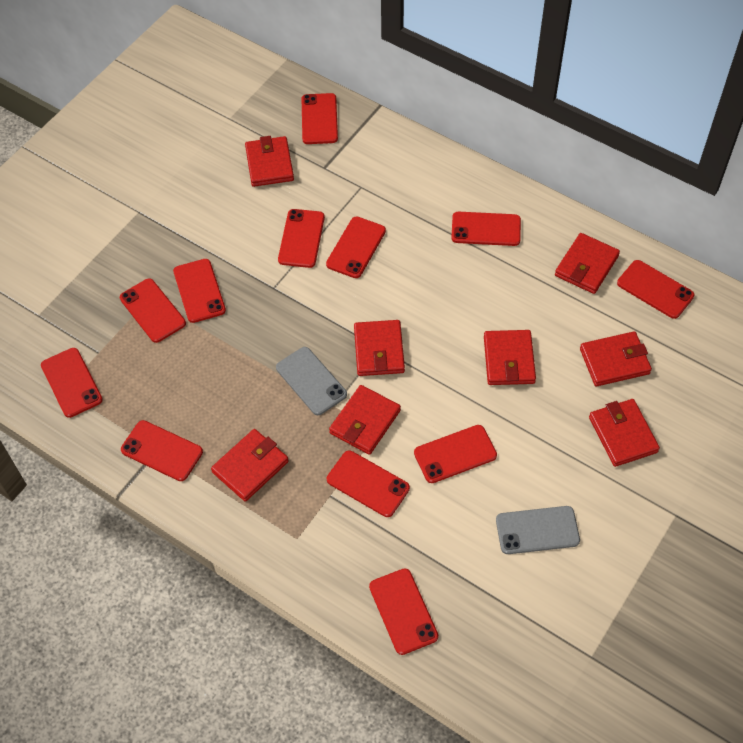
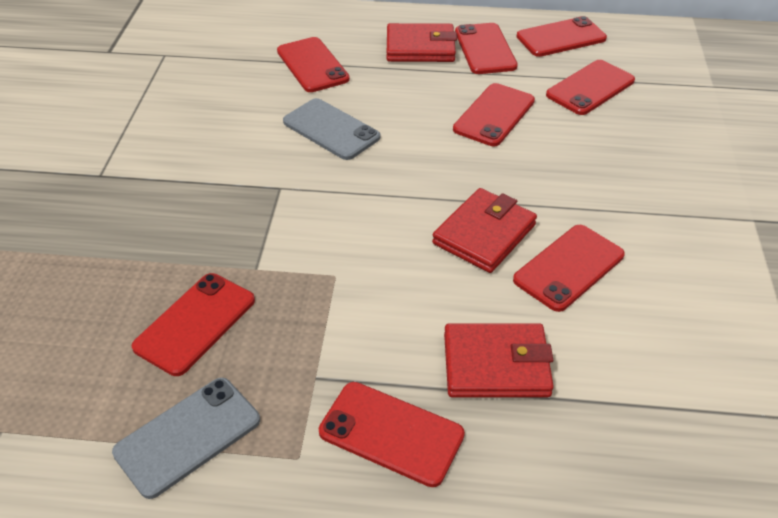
red phone: 12 -> 8
red wallet: 8 -> 3

